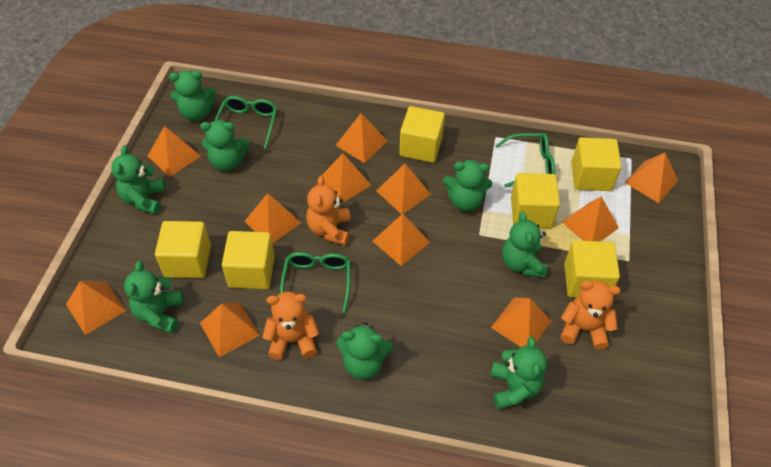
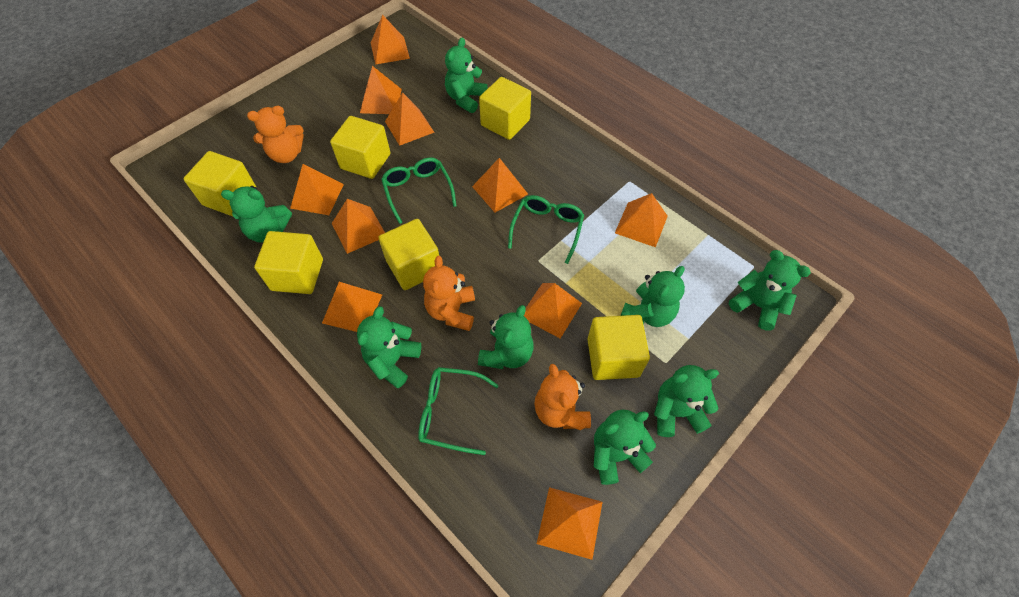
orange pyramid: 11 -> 10

